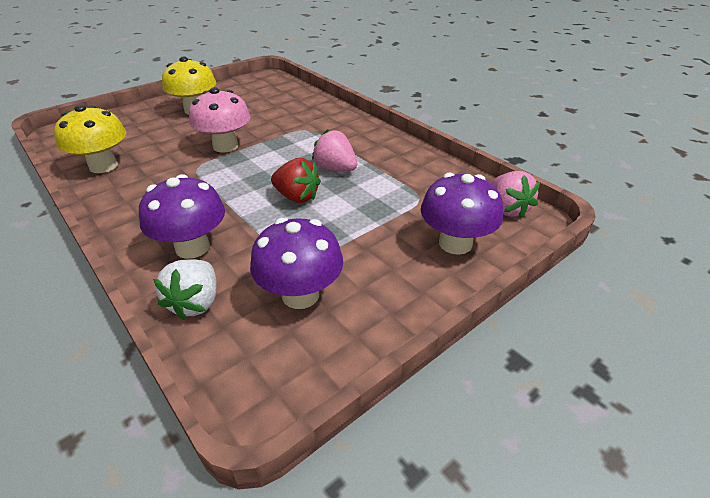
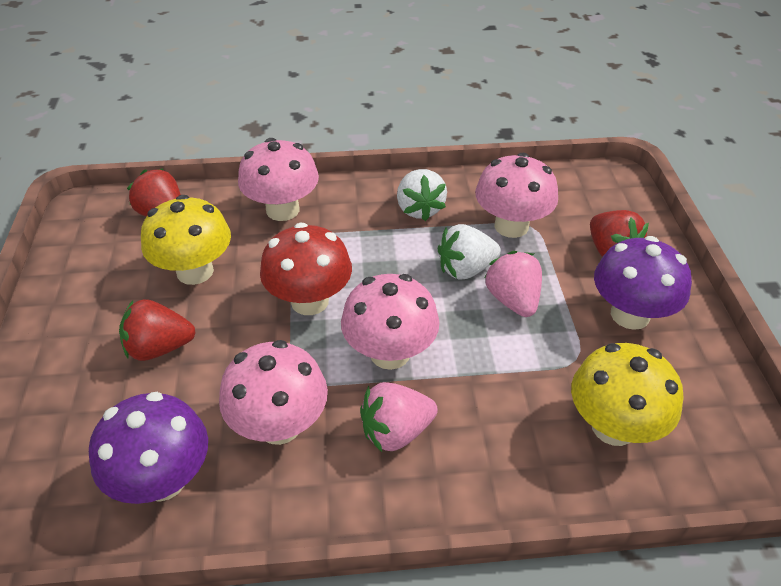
pink mushroom: 1 -> 4
purple mushroom: 3 -> 2
red mushroom: 0 -> 1
red strawberry: 1 -> 3
white strawberry: 1 -> 2

